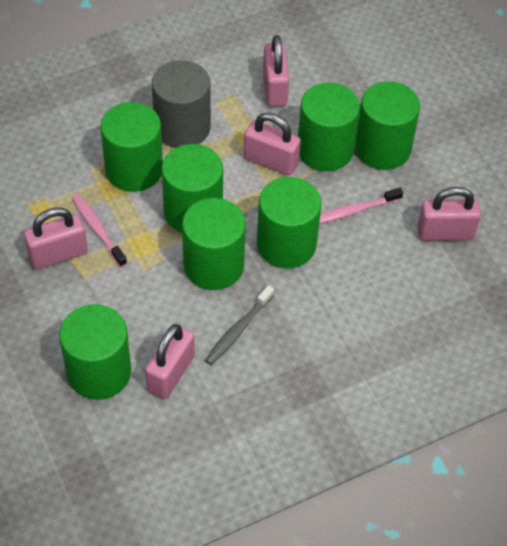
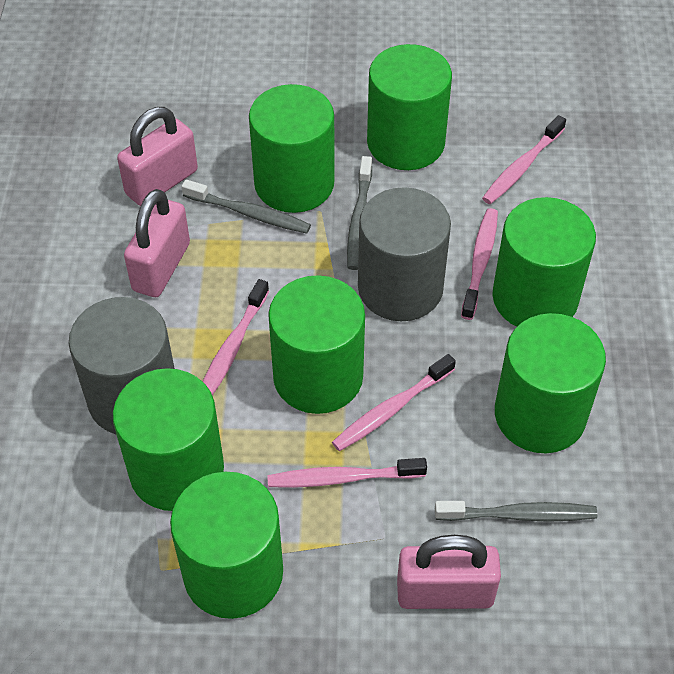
grey cylinder: 1 -> 2
grey toothbrush: 1 -> 3
pink padlock: 5 -> 3
pink toothbrush: 2 -> 5

